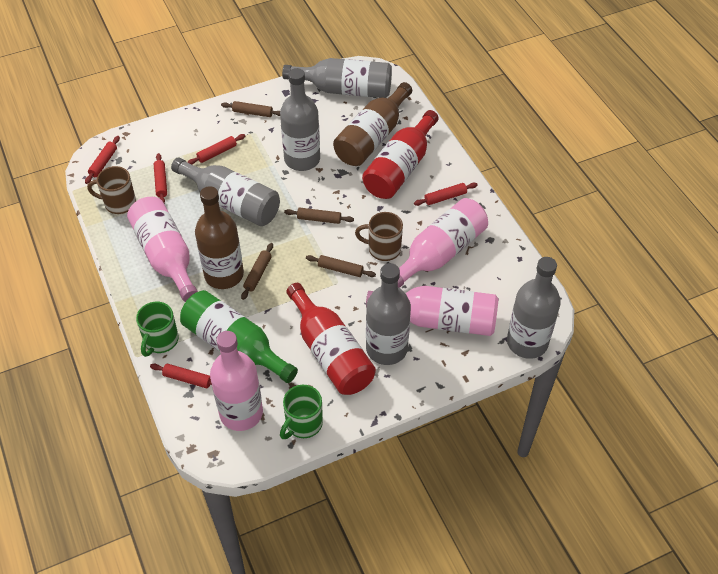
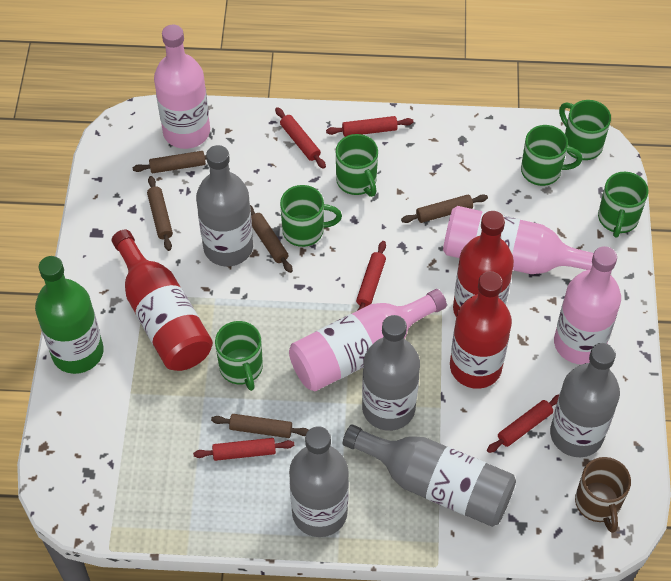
brown bottle: 2 -> 0
brown mug: 2 -> 1
brown rolling pin: 4 -> 5
green mug: 2 -> 6
red bottle: 2 -> 3

